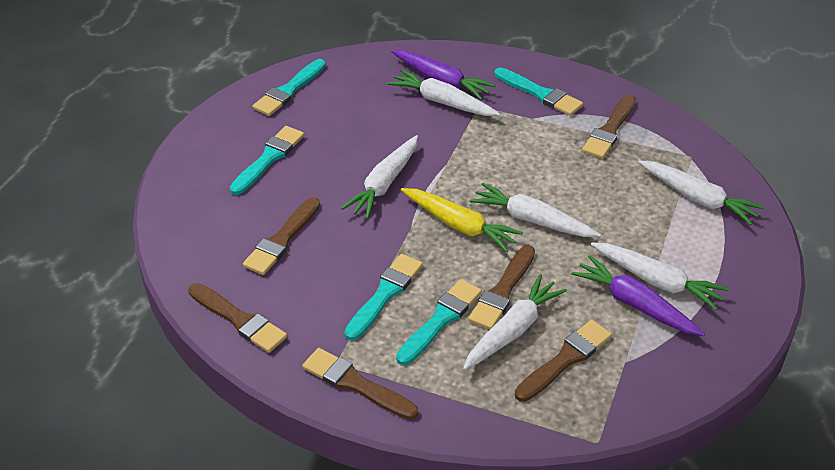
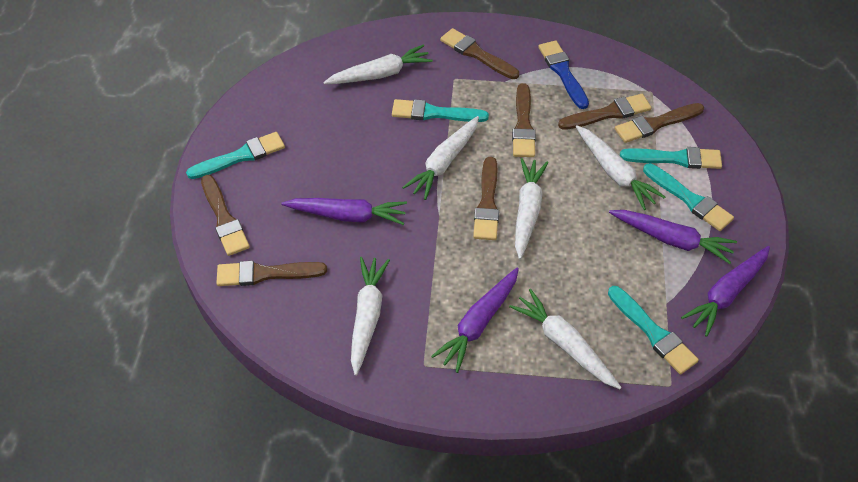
blue brush: 0 -> 1
brown brush: 6 -> 7
purple carrot: 2 -> 4
yellow carrot: 1 -> 0

